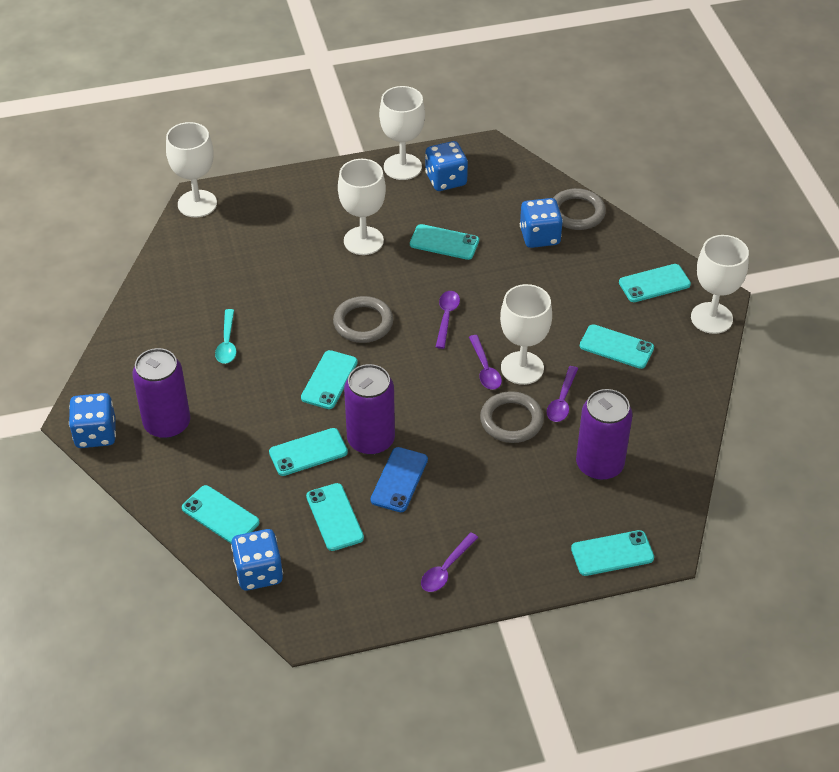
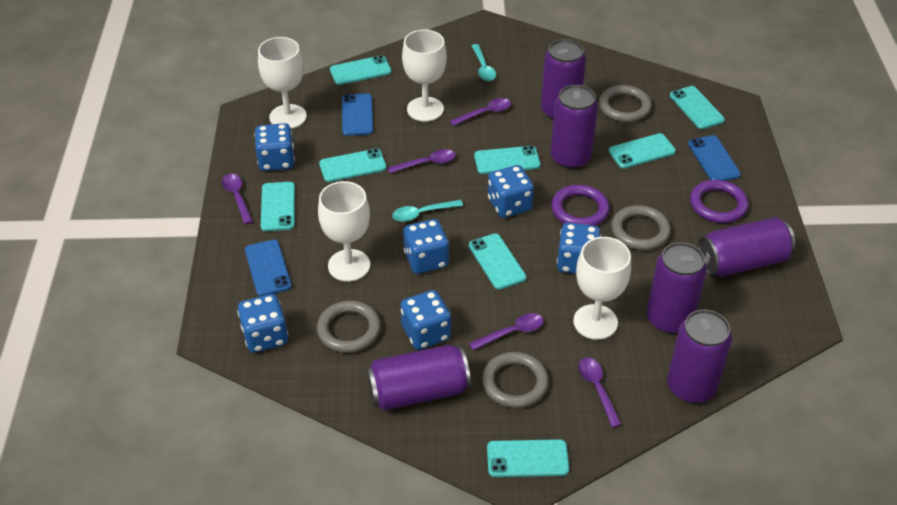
blue dice: 4 -> 6
blue phone: 1 -> 3
grey ring: 3 -> 4
purple can: 3 -> 6
purple ring: 0 -> 2
purple spoon: 4 -> 5
turquoise spoon: 1 -> 2
white goblet: 5 -> 4

